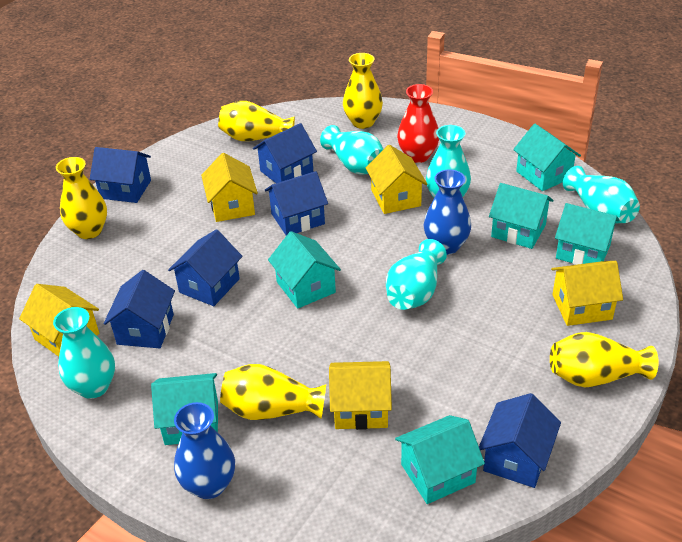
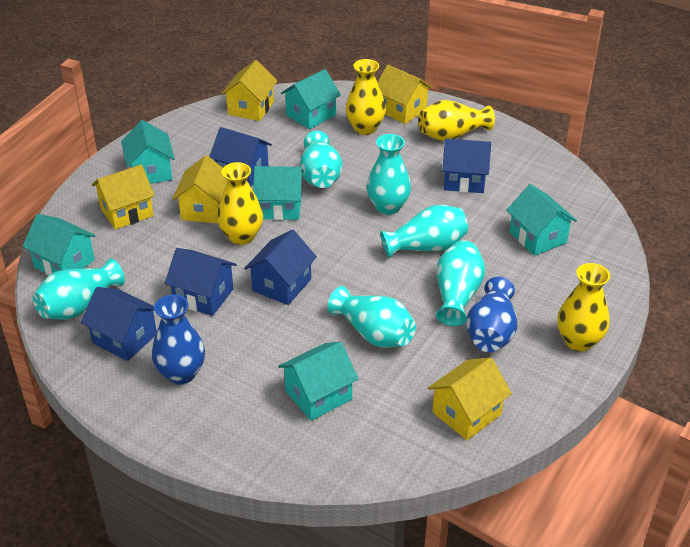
blue house: 6 -> 5
red vase: 1 -> 0
turquoise vase: 5 -> 6
yellow vase: 5 -> 4

